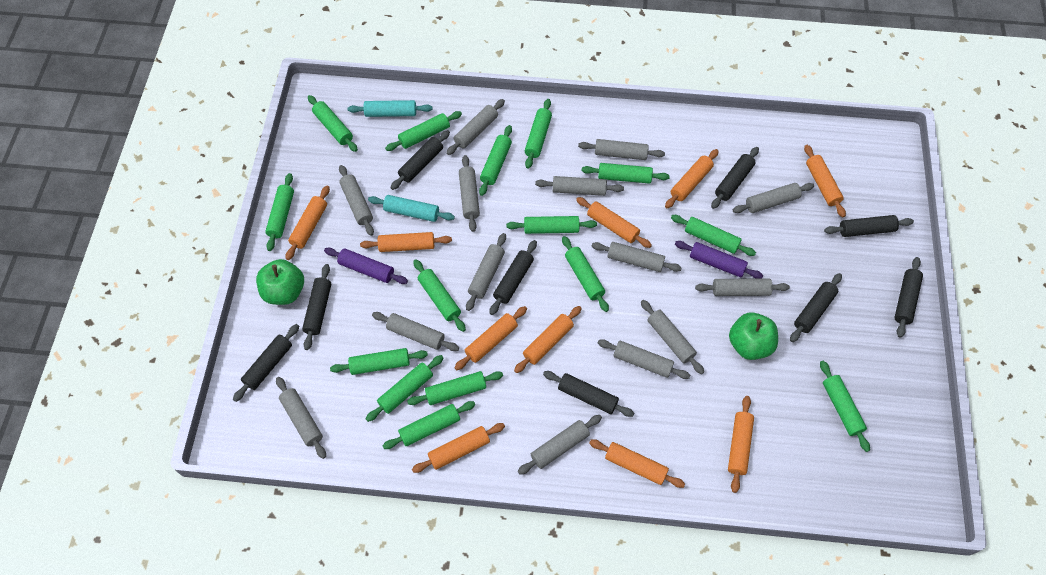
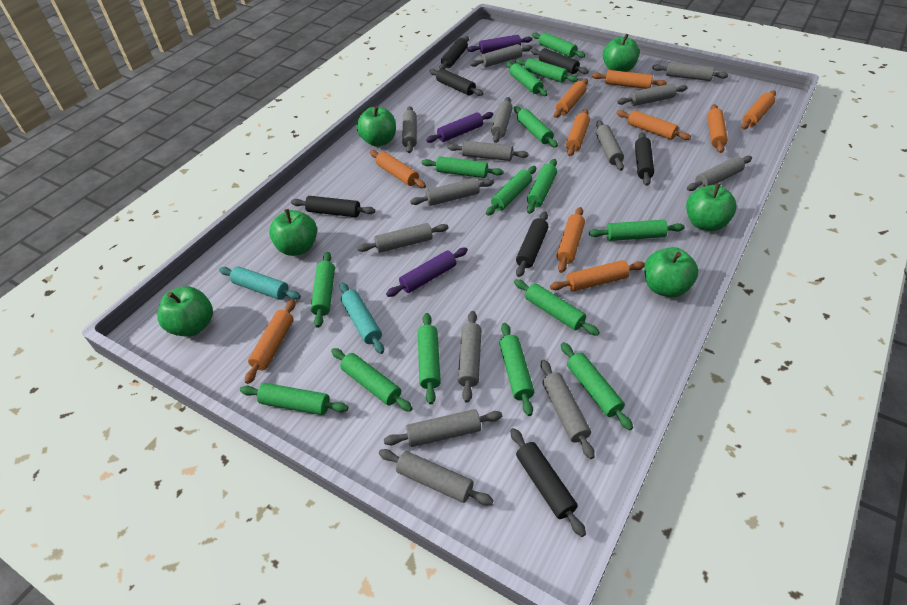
black rolling pin: 9 -> 7
green apple: 2 -> 6
purple rolling pin: 2 -> 3

